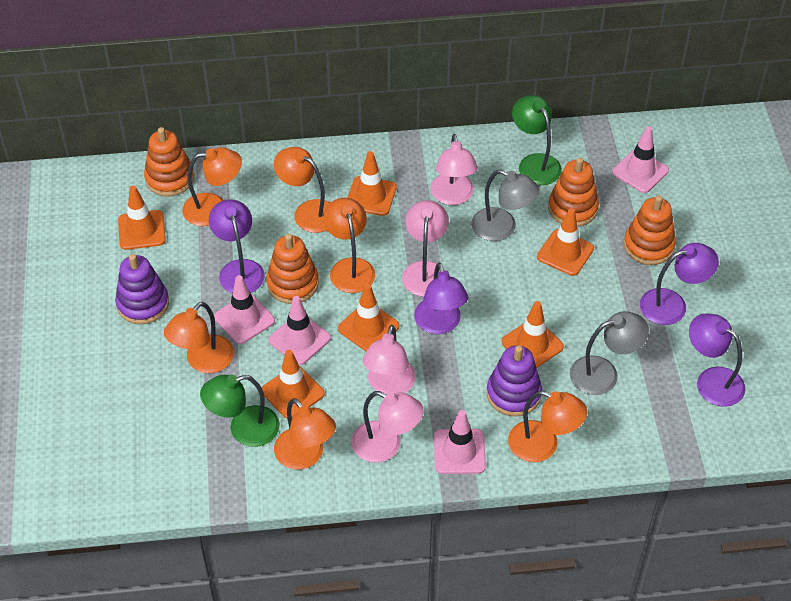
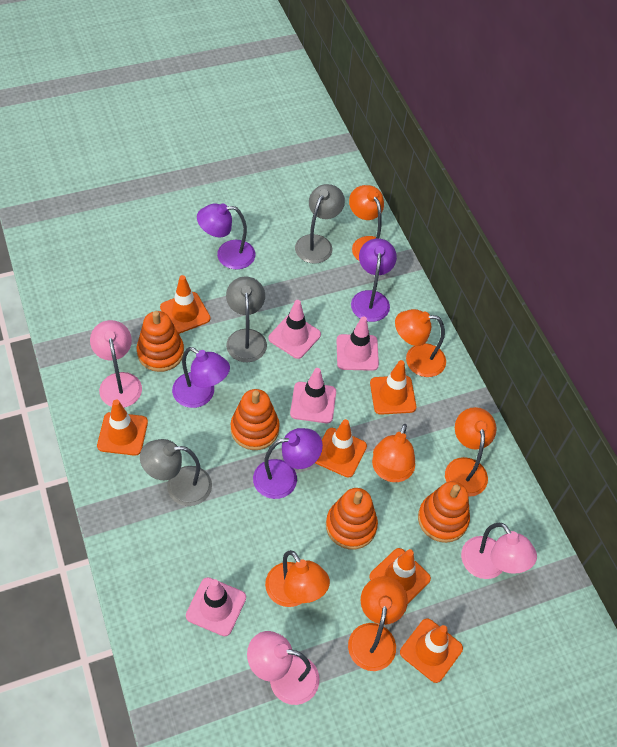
green lamp: 2 -> 0
grey lamp: 2 -> 3
pink lamp: 4 -> 3
purple stacking toy: 2 -> 0

